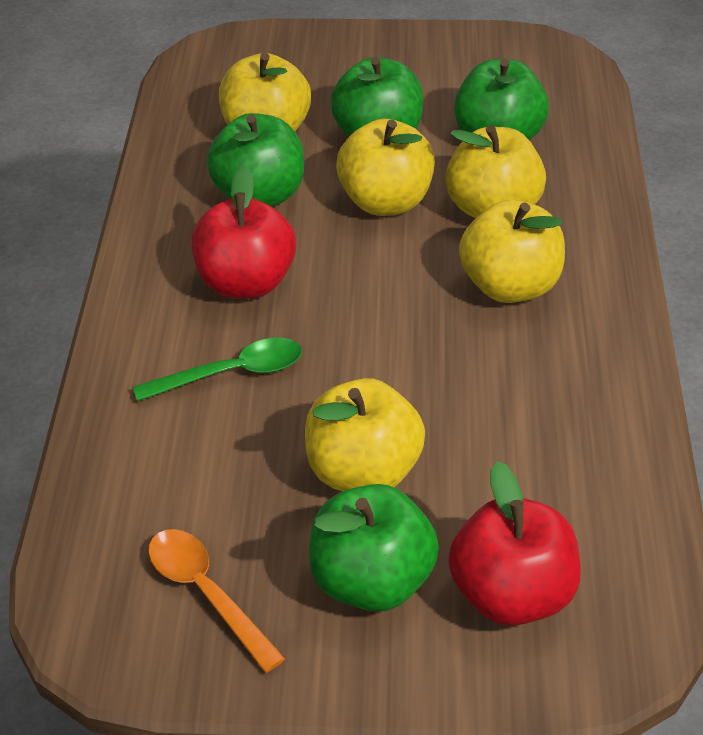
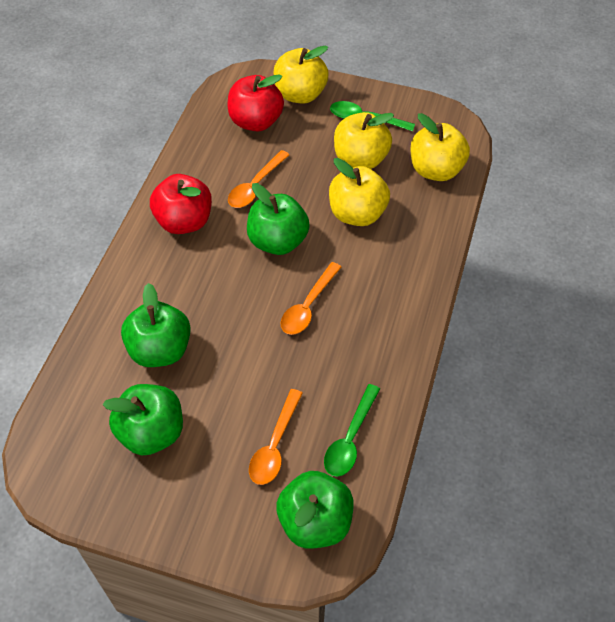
green spoon: 1 -> 2
orange spoon: 1 -> 3
yellow apple: 5 -> 4

